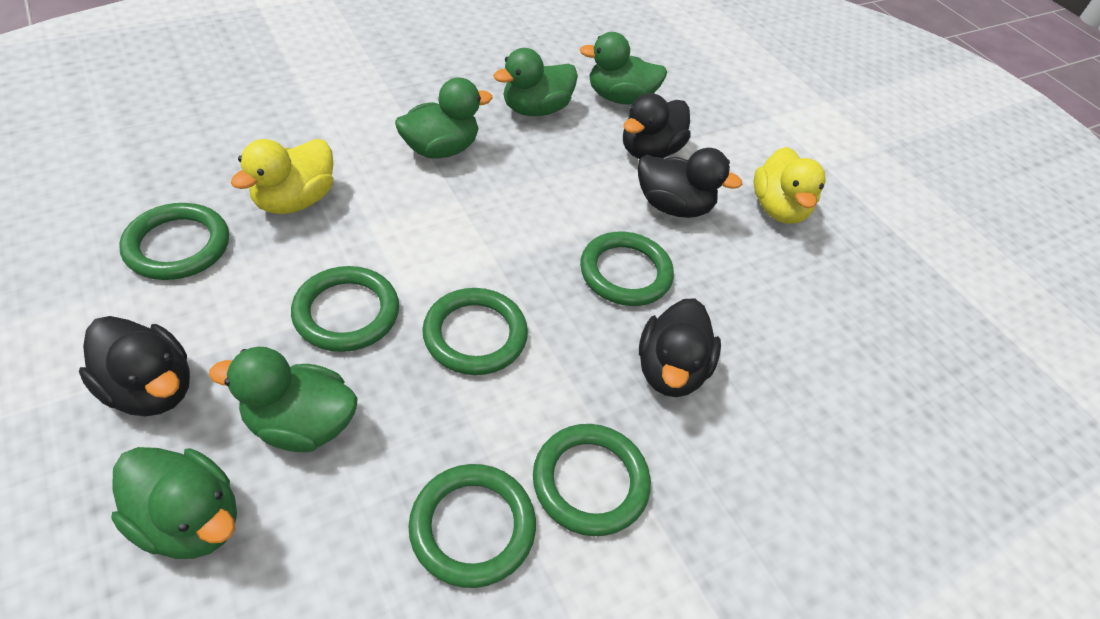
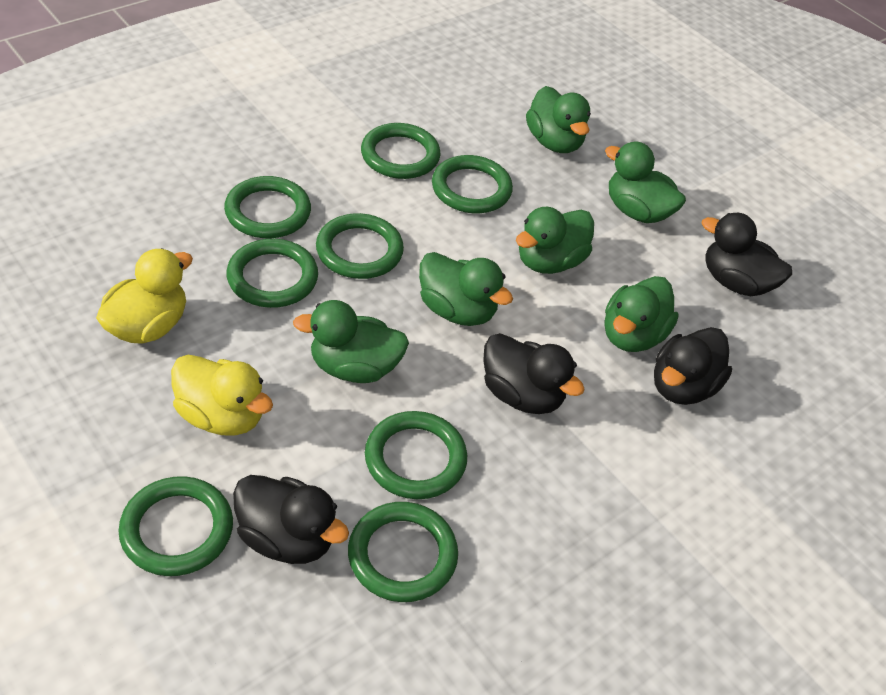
green duck: 5 -> 6
green ring: 6 -> 8

